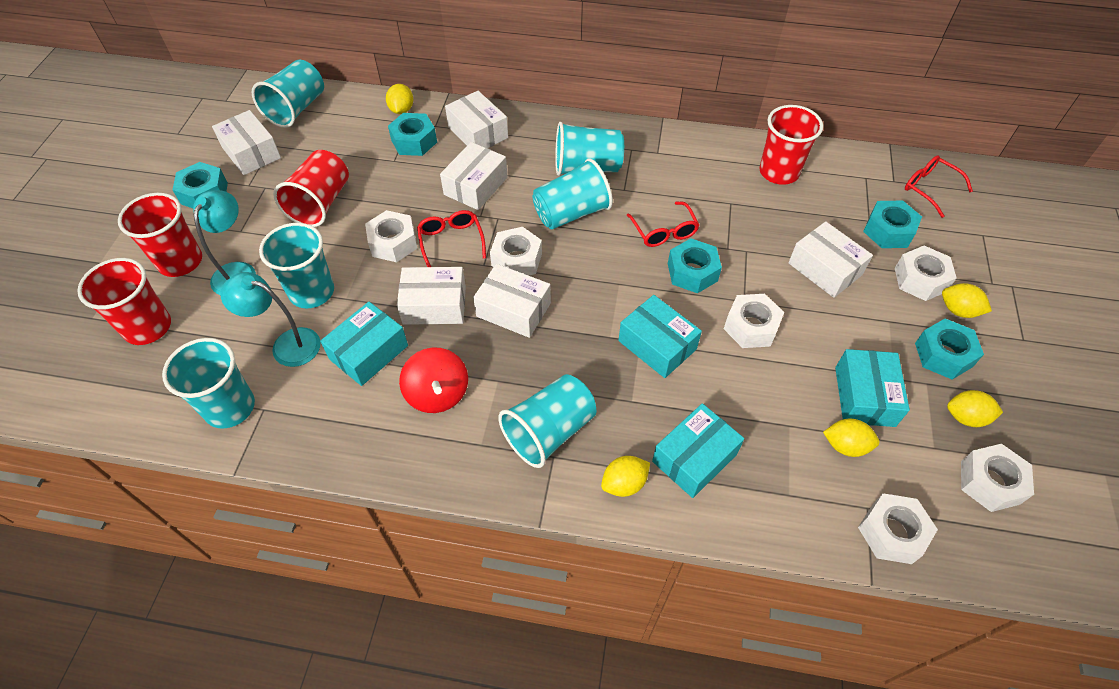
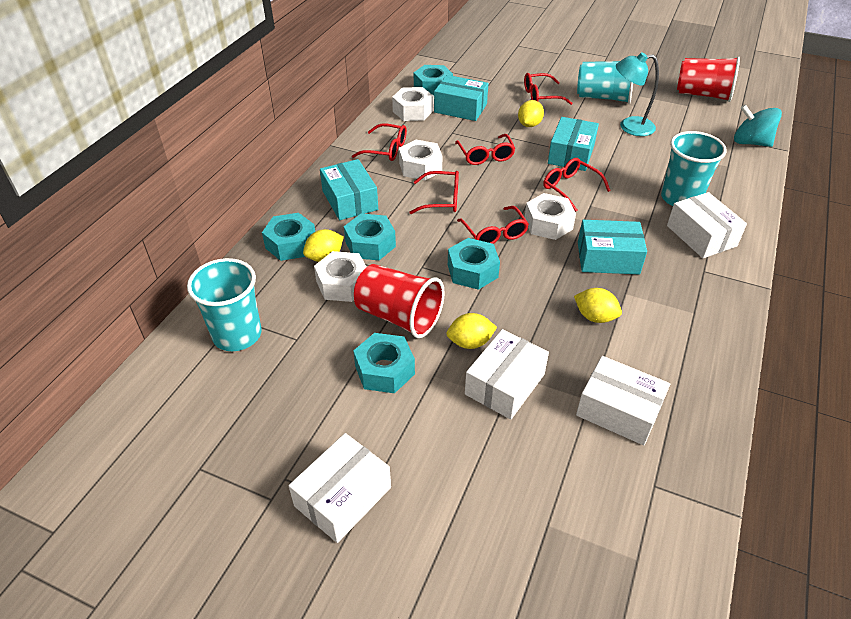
red cup: 4 -> 2
red glasses: 3 -> 6
red spinning top: 1 -> 0
turquoise cup: 6 -> 3
turquoise lamp: 2 -> 1
turquoise spinning top: 0 -> 1
white box: 6 -> 4
white nut: 6 -> 4
yellow lemon: 5 -> 4

